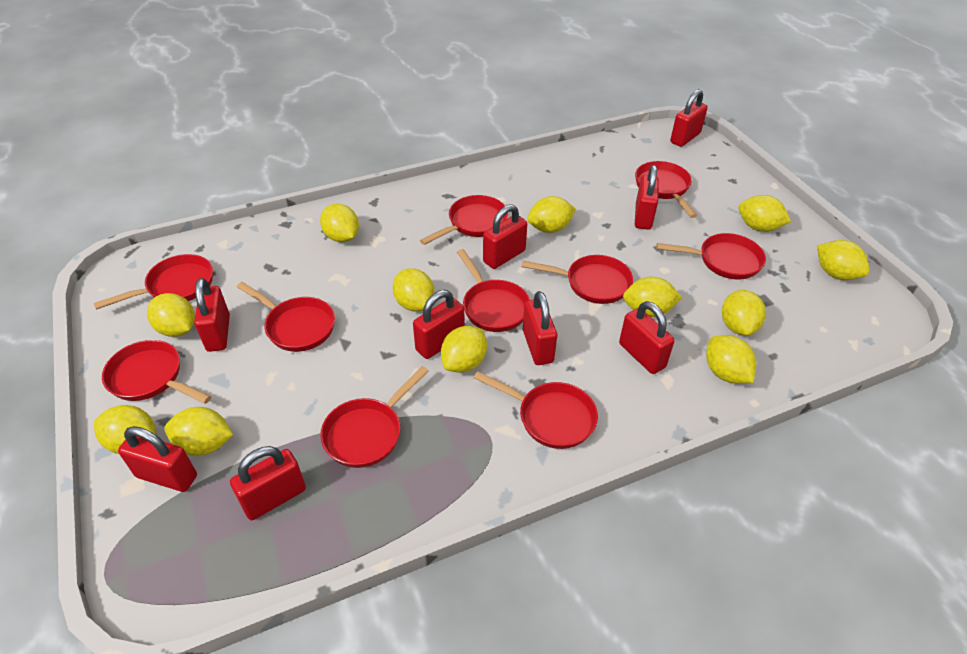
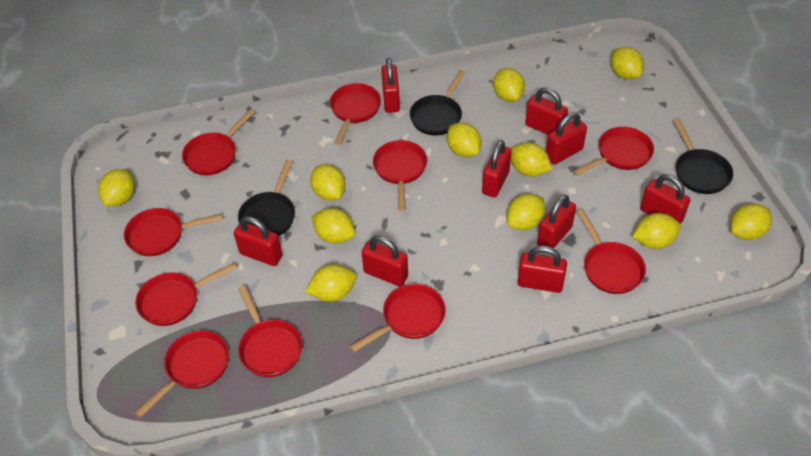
black pan: 0 -> 3
yellow lemon: 12 -> 11

